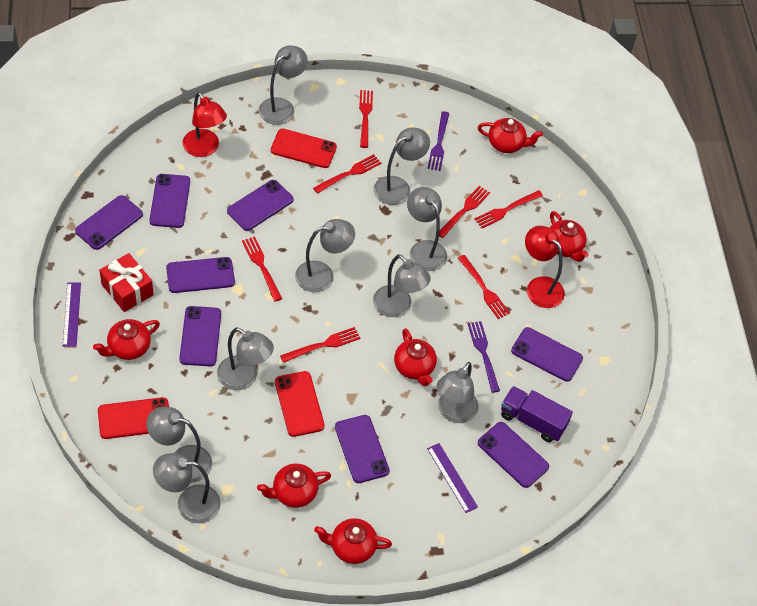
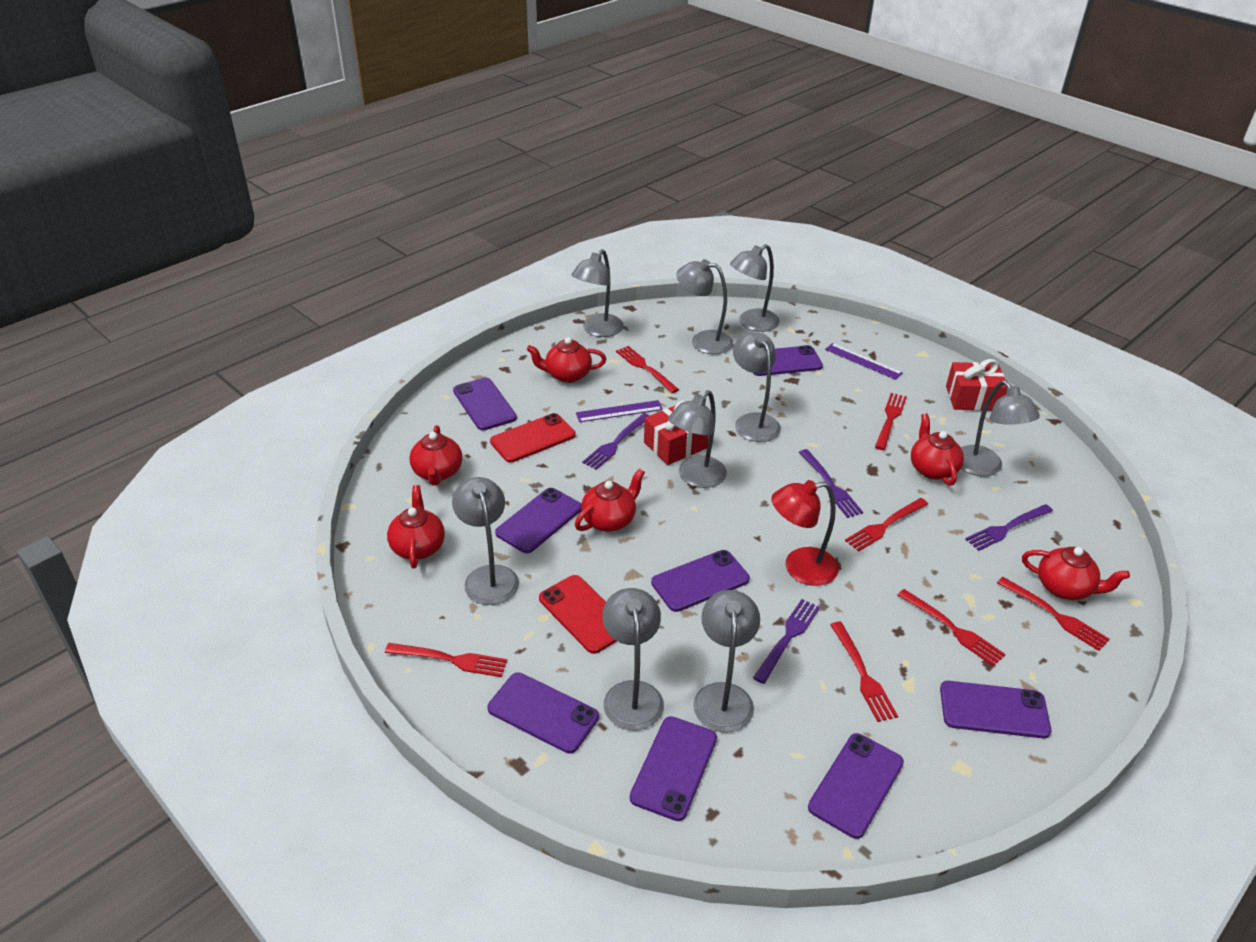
purple fork: 2 -> 4
purple truck: 1 -> 0
red gift: 1 -> 2
red lamp: 2 -> 1
red phone: 3 -> 2

